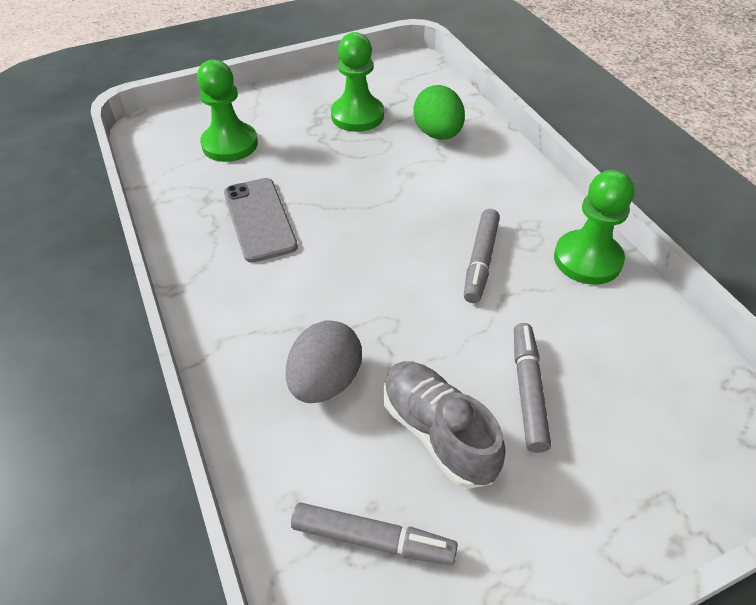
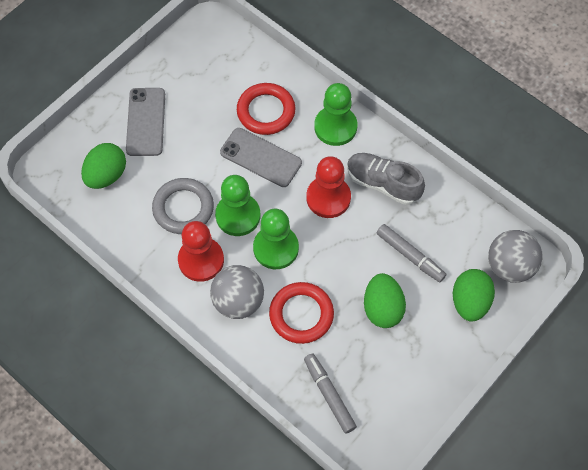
green egg: 1 -> 3
grey ball: 0 -> 2
grey egg: 1 -> 0
grey marker: 3 -> 2
grey phone: 1 -> 2
grey ring: 0 -> 1
red pawn: 0 -> 2
red ring: 0 -> 2

